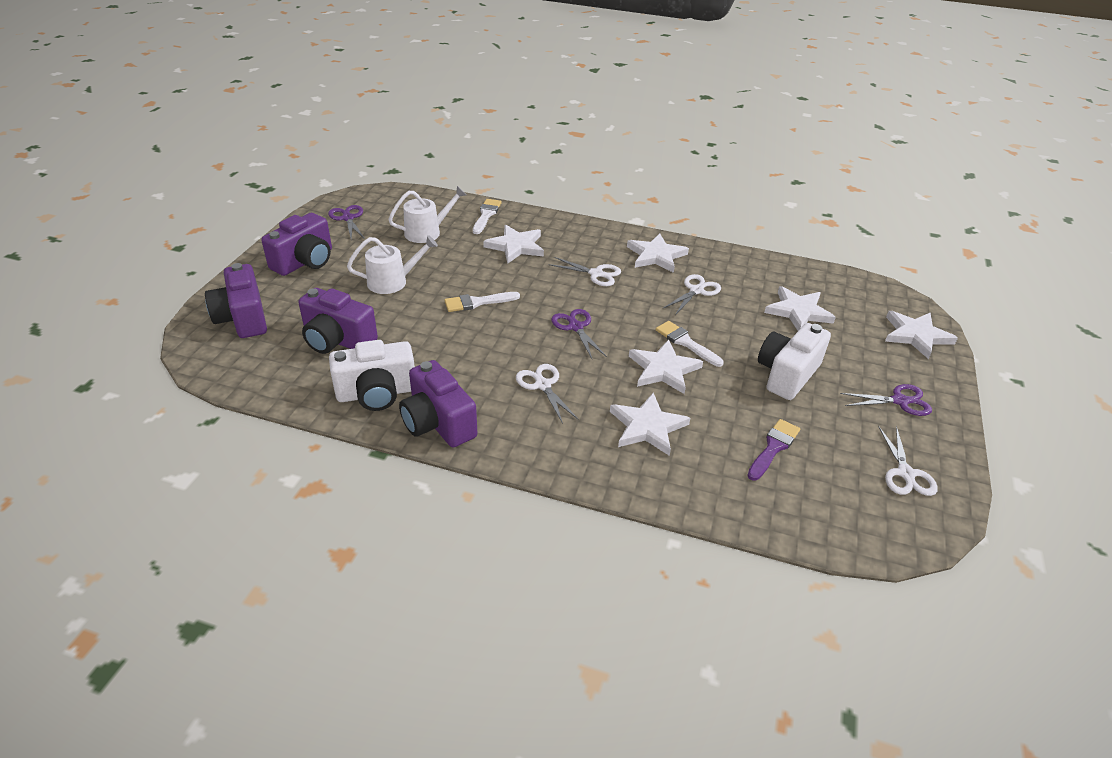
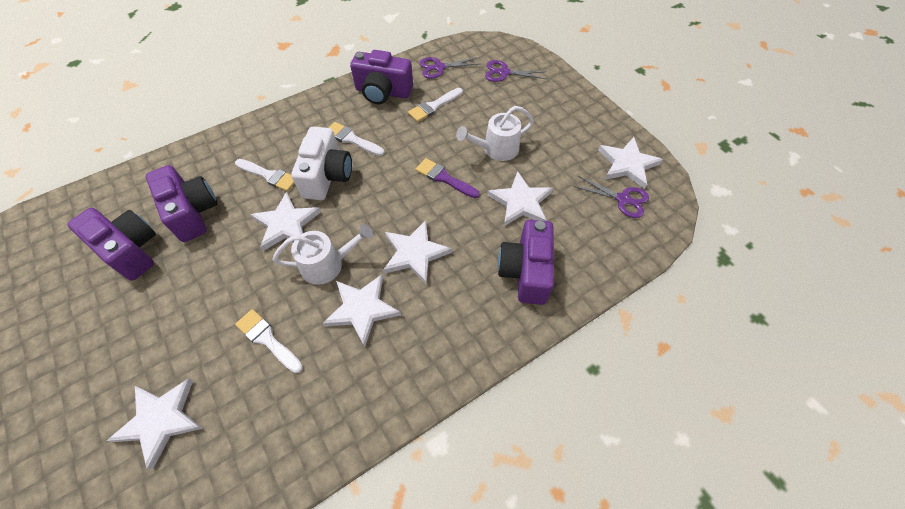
white brush: 3 -> 4
white camera: 2 -> 1
white scissors: 4 -> 0

